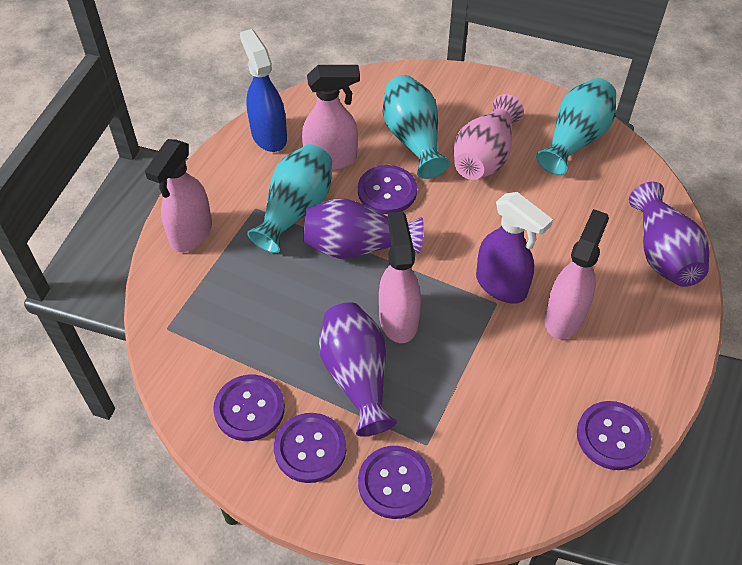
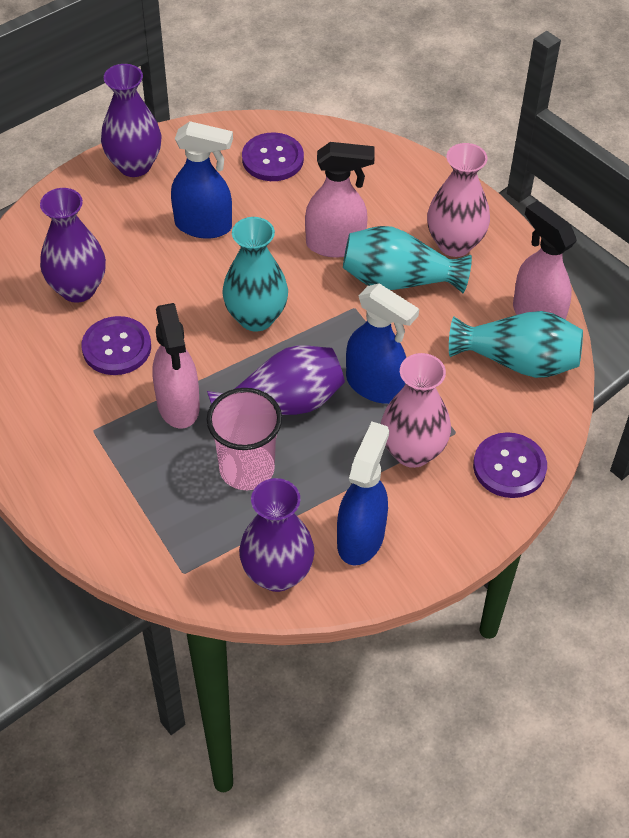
blue spray bottle: 1 -> 3
pink cup: 0 -> 1
pink spray bottle: 4 -> 3
pink vase: 1 -> 2
purple button: 5 -> 3
purple spray bottle: 1 -> 0
purple vase: 3 -> 4

